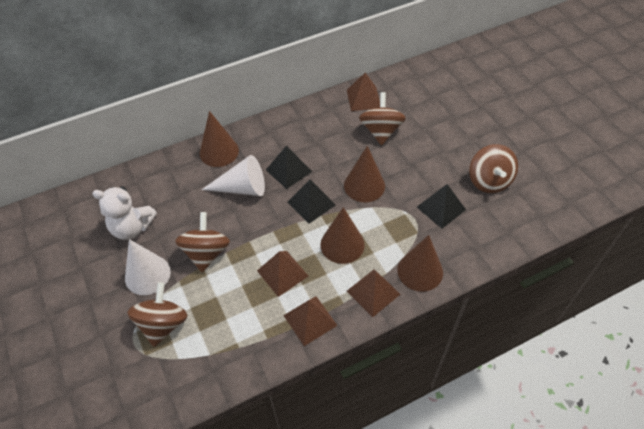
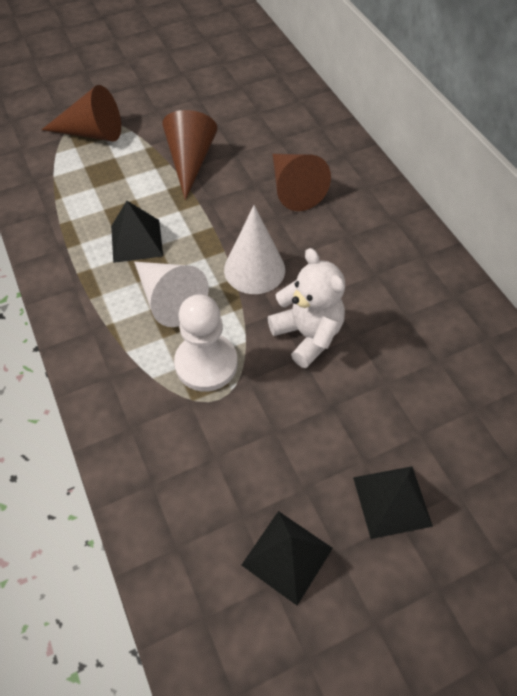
brown cone: 4 -> 3
brown pyramid: 4 -> 0
brown spinning top: 4 -> 0
white pawn: 0 -> 1

